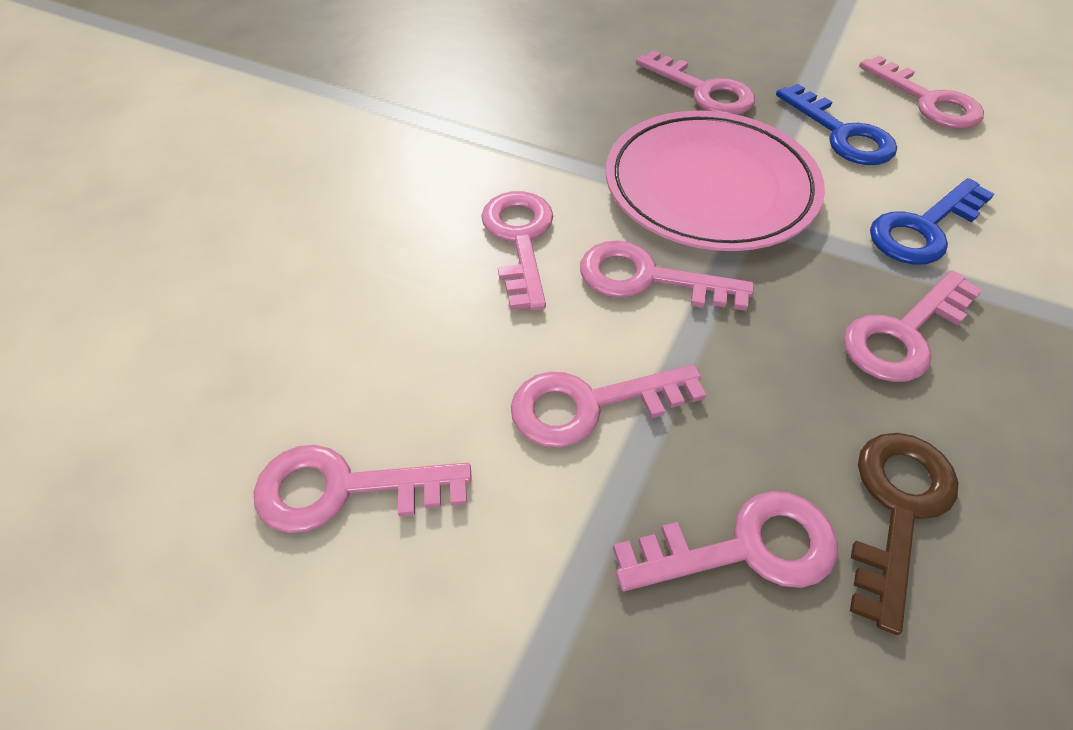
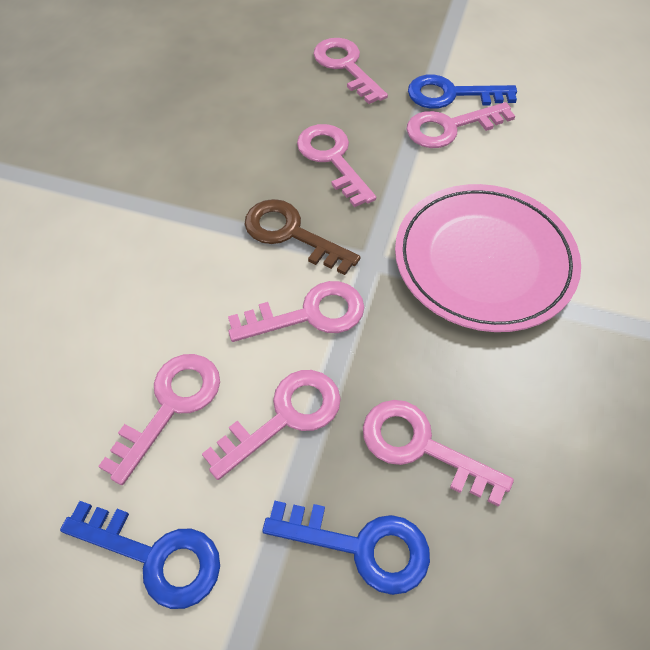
blue key: 2 -> 3
pink key: 8 -> 7

